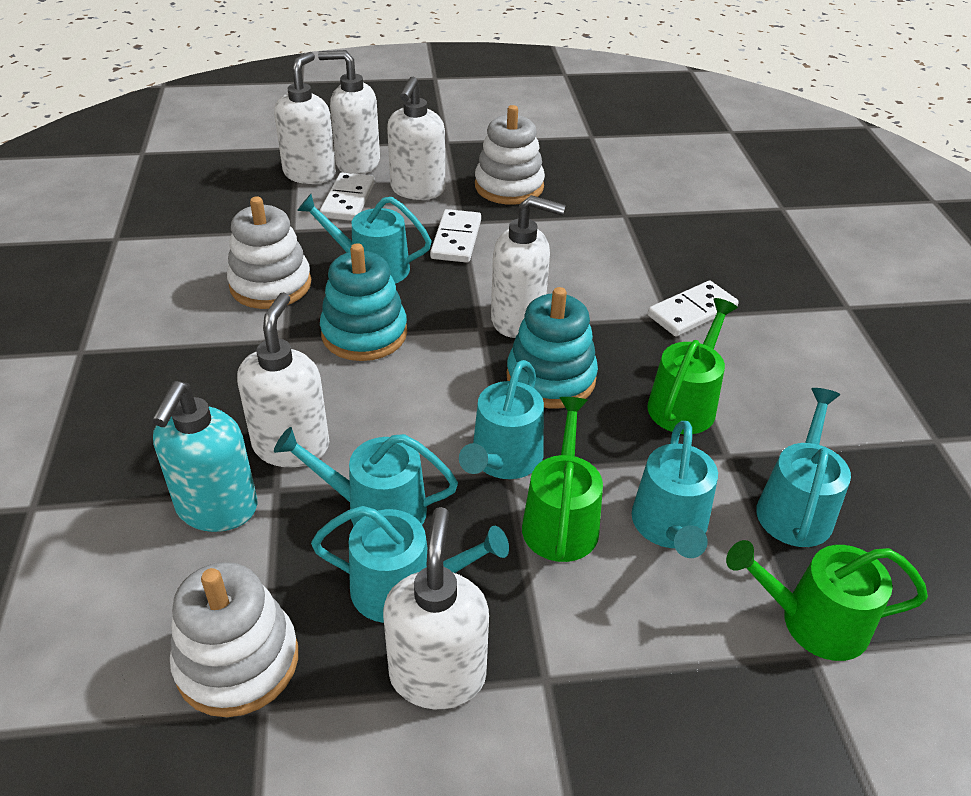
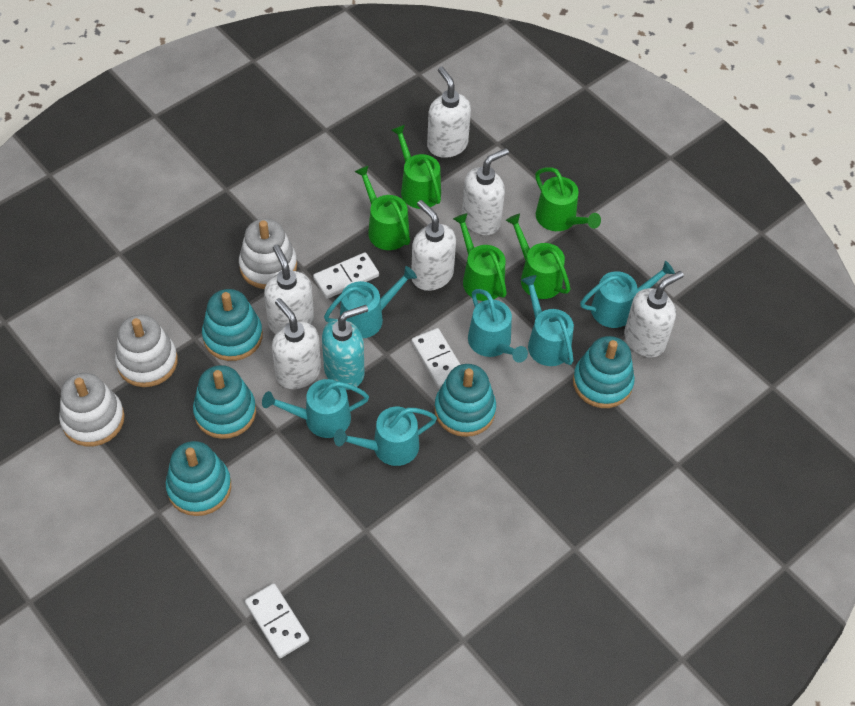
green watering can: 3 -> 5
turquoise stacking toy: 2 -> 5

